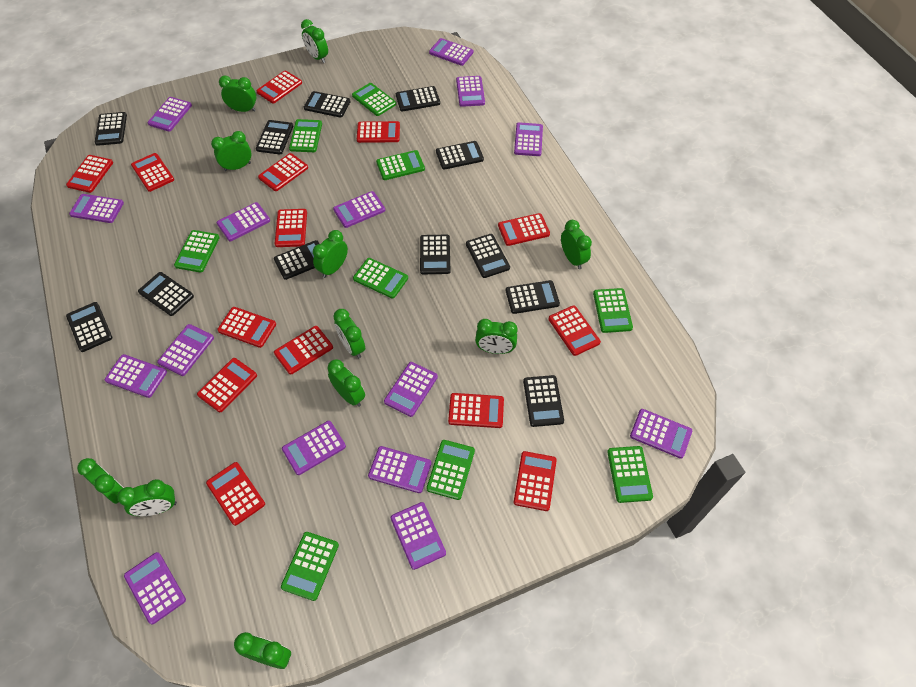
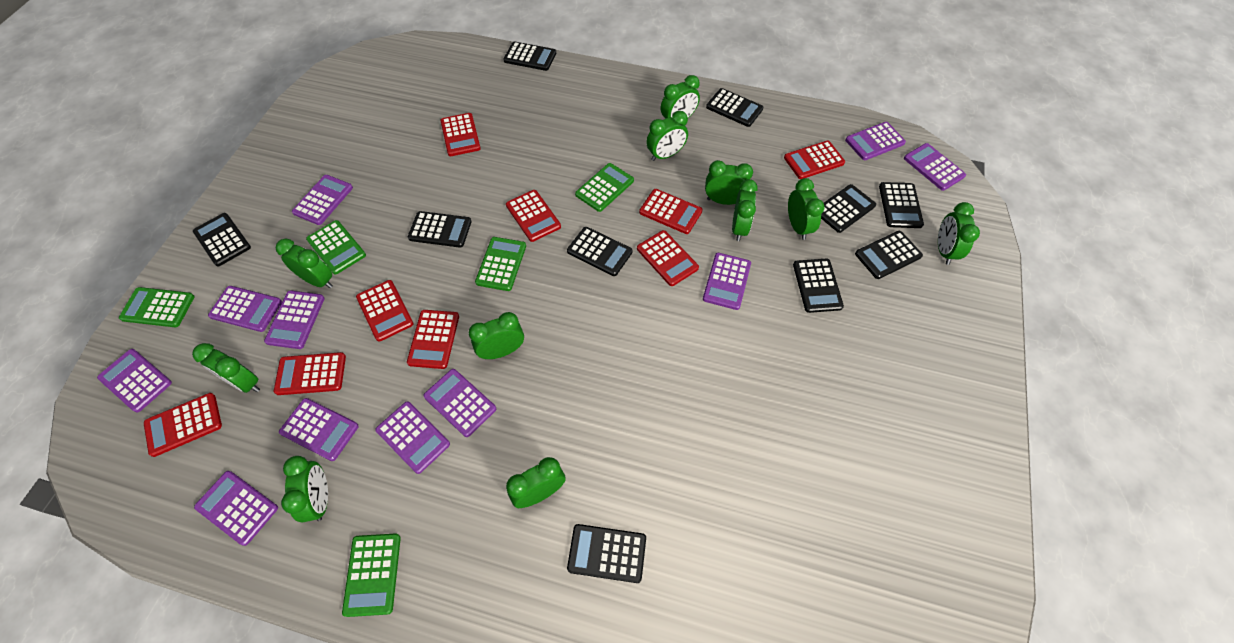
black calculator: 12 -> 10
green calculator: 9 -> 5
purple calculator: 15 -> 11
red calculator: 14 -> 9

